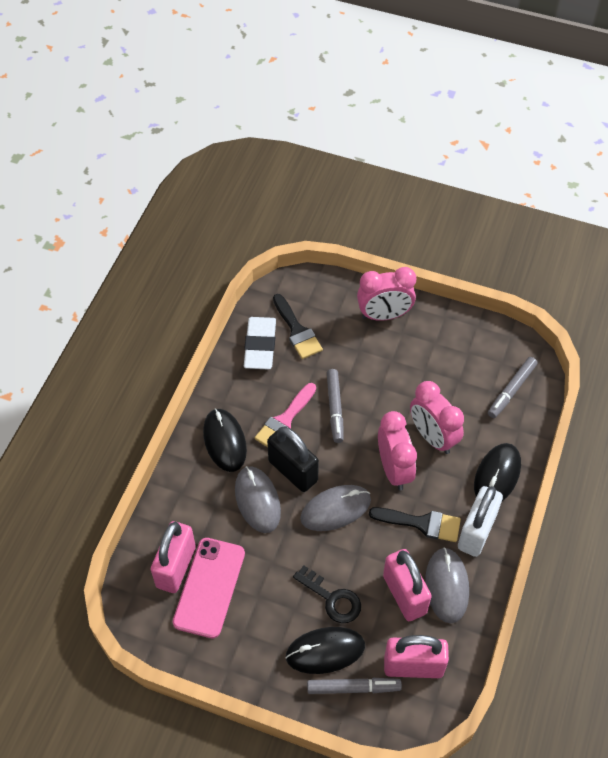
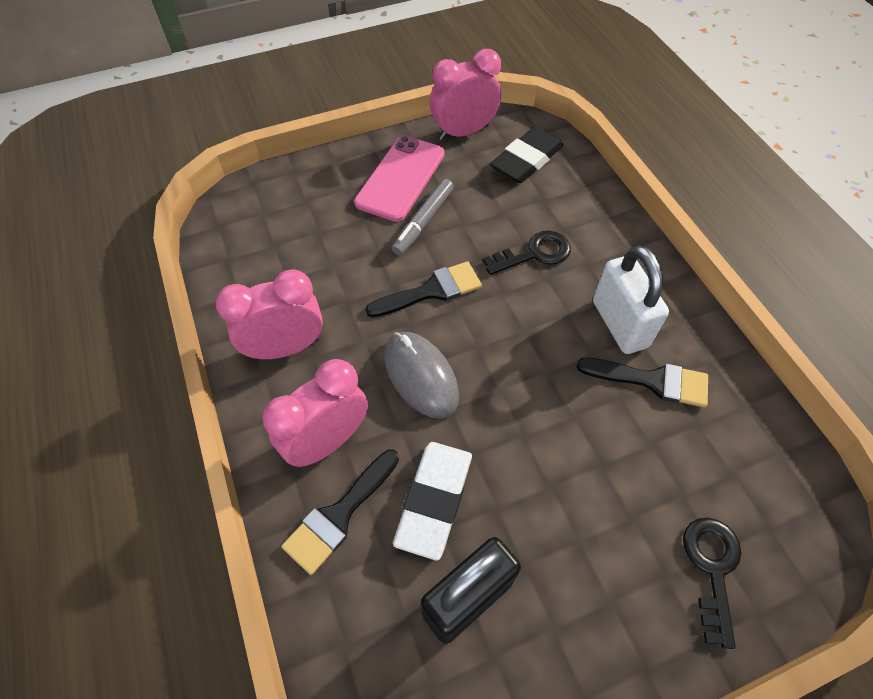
black brush: 2 -> 3
black eraser: 0 -> 1
black key: 1 -> 2
black mouse: 3 -> 0
grey marker: 3 -> 1
grey mouse: 3 -> 1
pink brush: 1 -> 0
pink padlock: 3 -> 0

